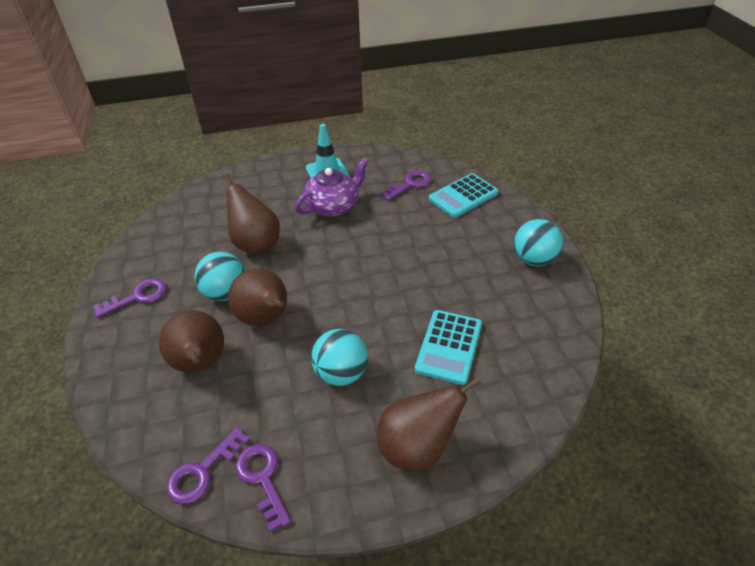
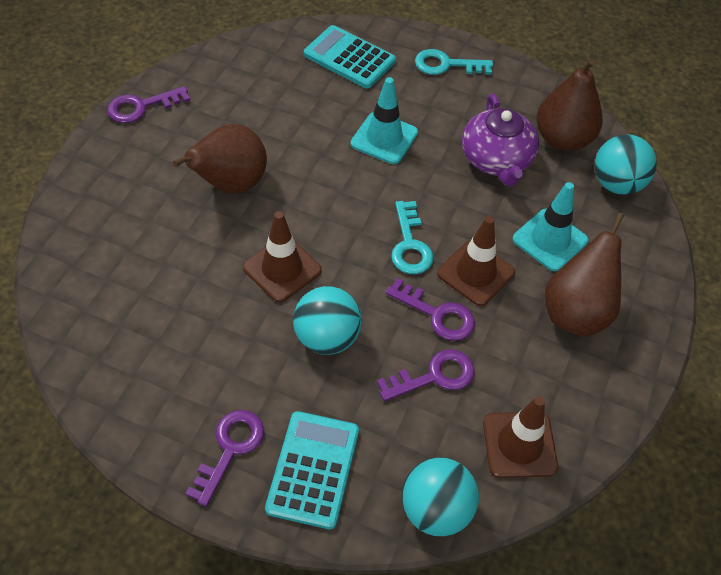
brown pear: 4 -> 3
brown traffic cone: 0 -> 3
turquoise key: 0 -> 2
turquoise traffic cone: 1 -> 2

